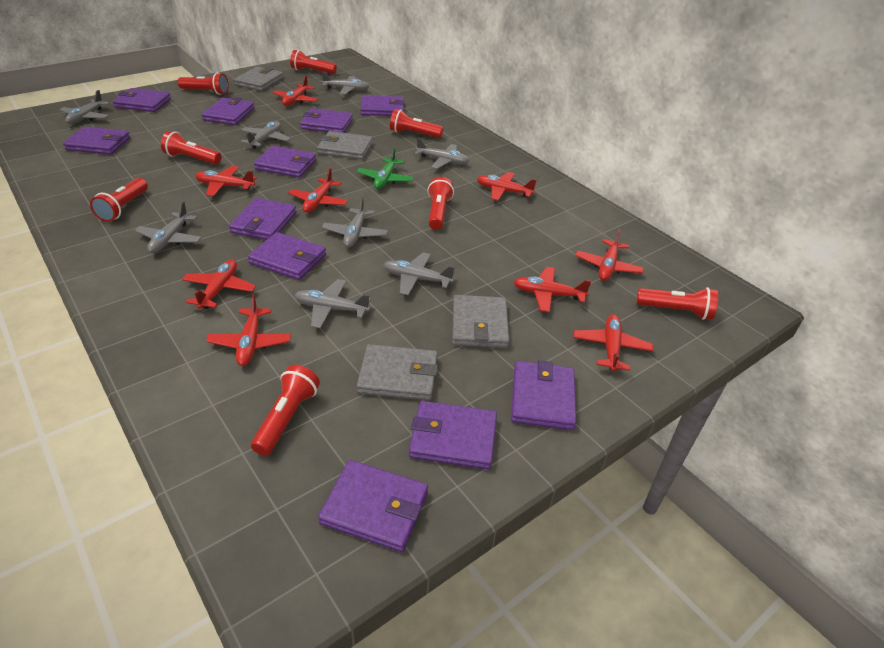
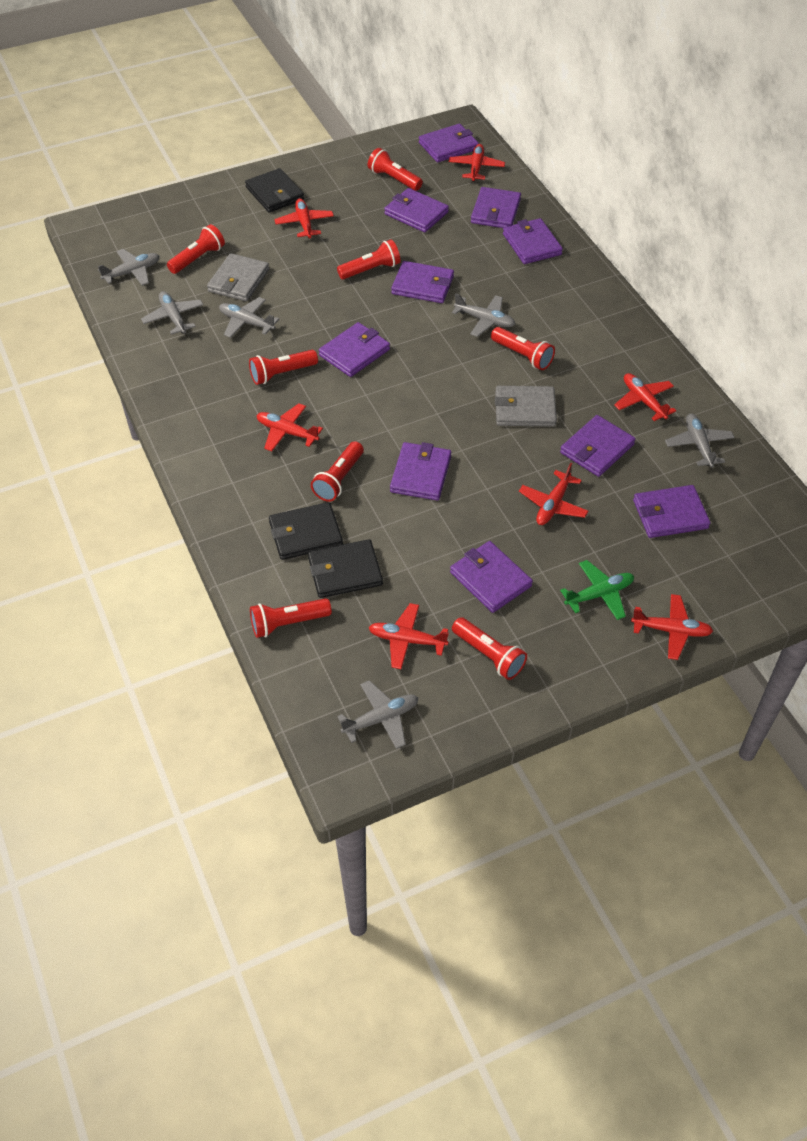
black wallet: 0 -> 3
grey plane: 8 -> 6
grey wallet: 4 -> 2
purple wallet: 11 -> 10
red plane: 9 -> 7

